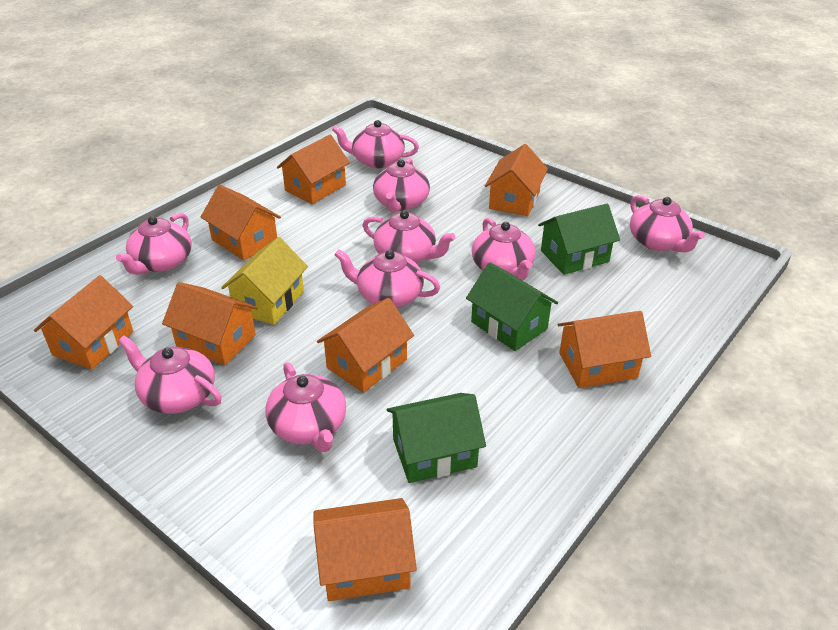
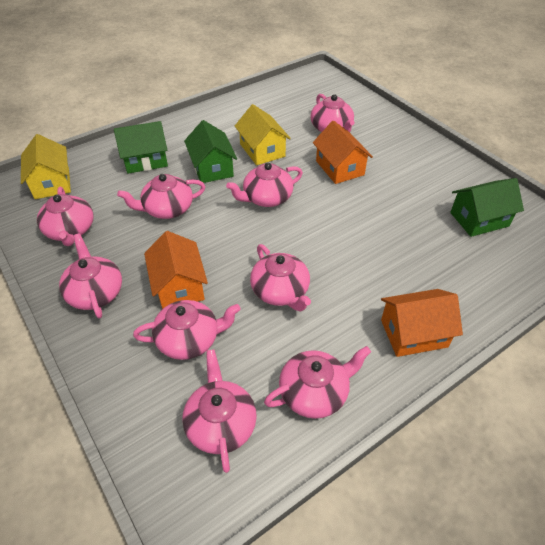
orange house: 8 -> 3
yellow house: 1 -> 2

